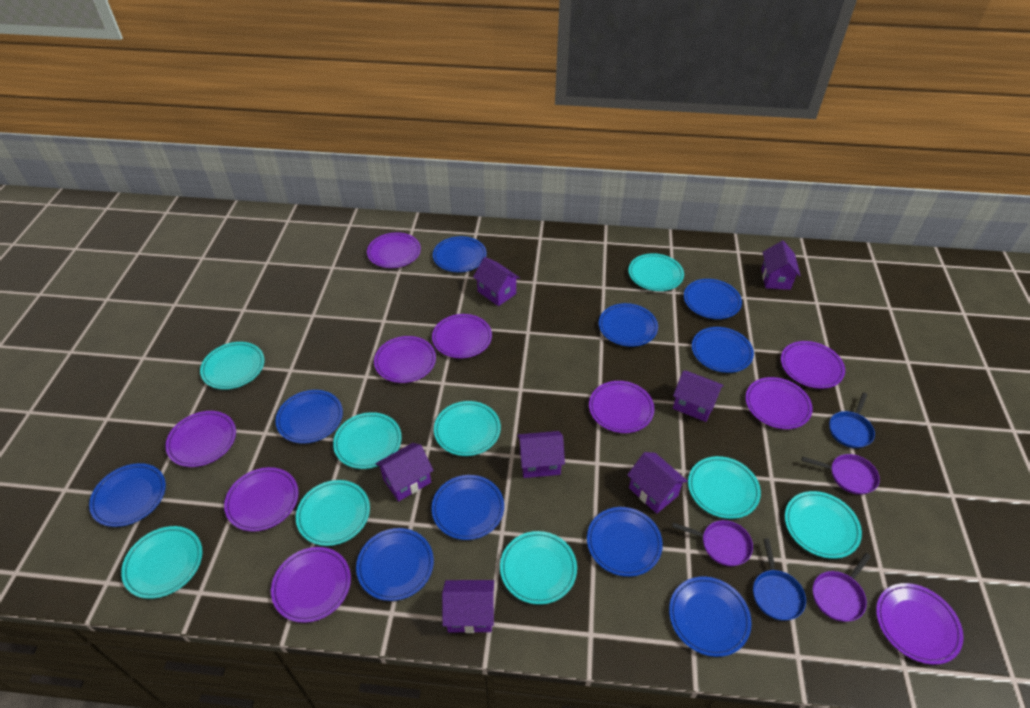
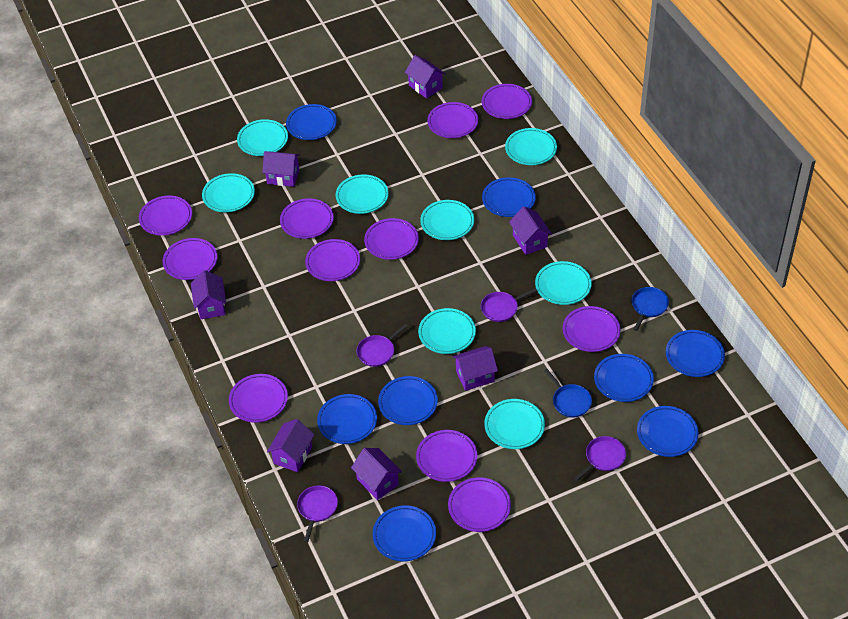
blue plate: 10 -> 8
purple pan: 3 -> 4
purple plate: 10 -> 11
turquoise plate: 9 -> 8

